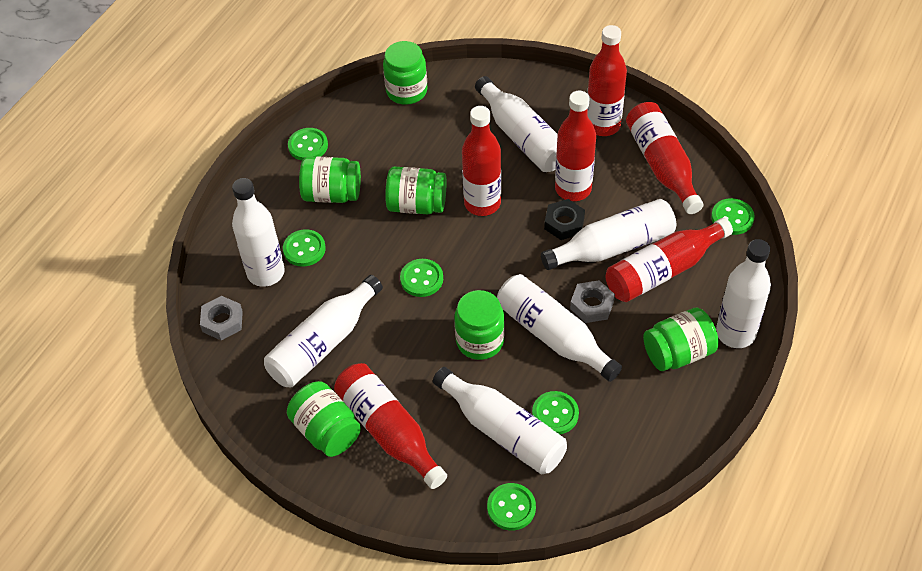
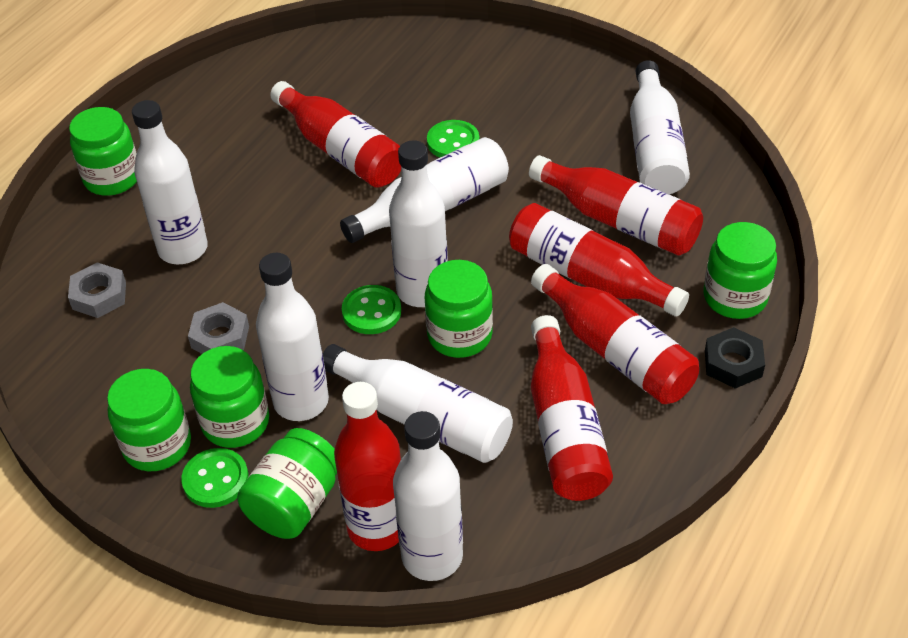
green button: 6 -> 3

